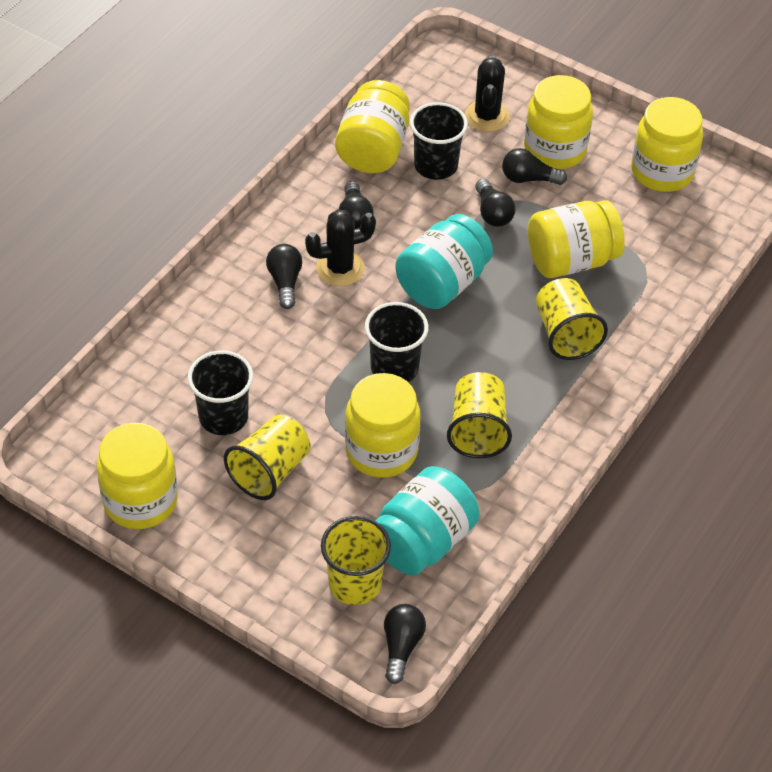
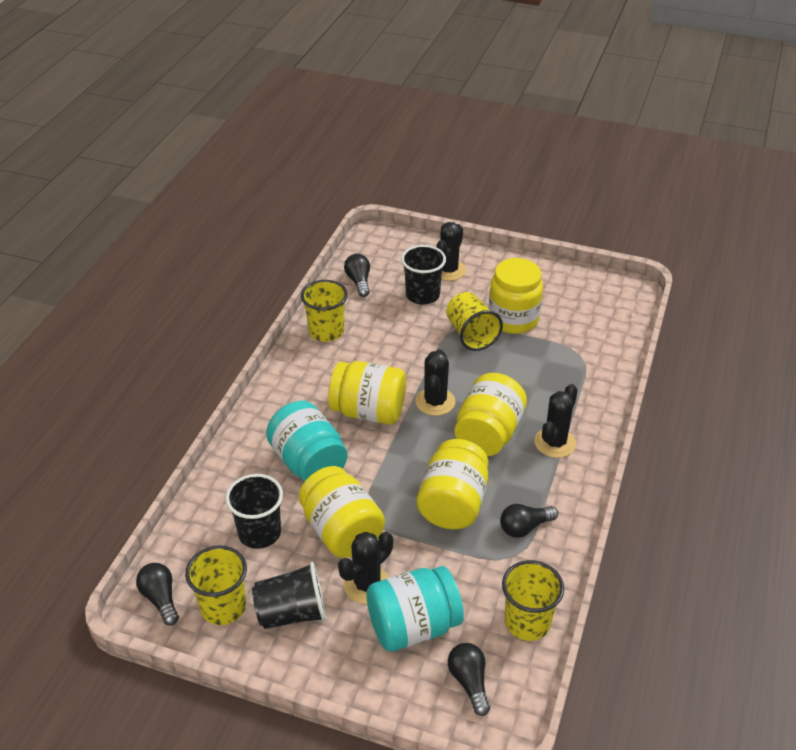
black cactus: 2 -> 4
black light bulb: 5 -> 4
yellow jar: 6 -> 5

